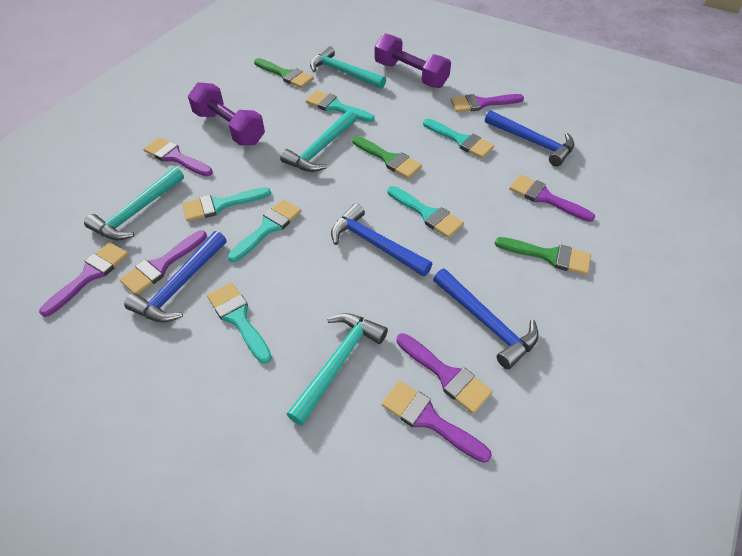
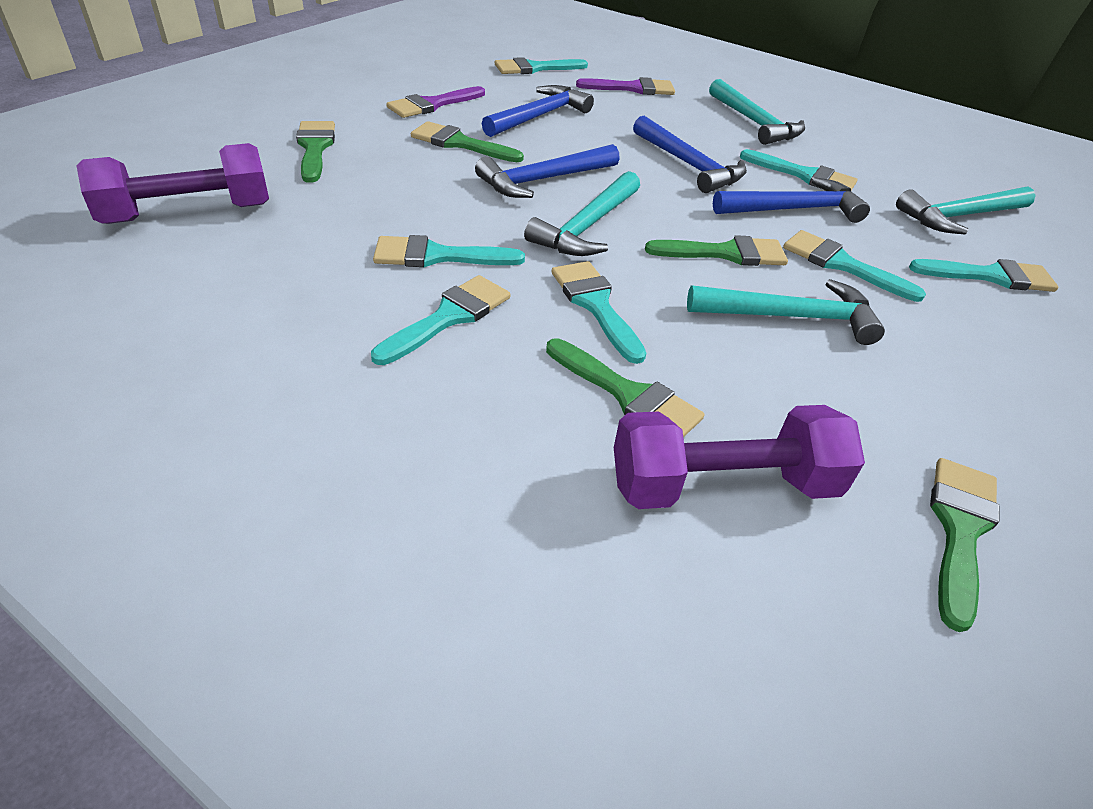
green brush: 3 -> 5
purple brush: 7 -> 2
turquoise brush: 6 -> 7

